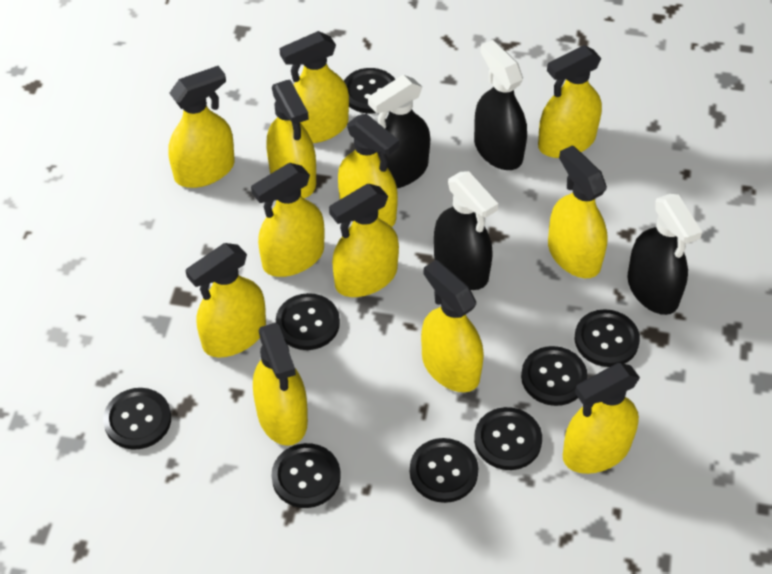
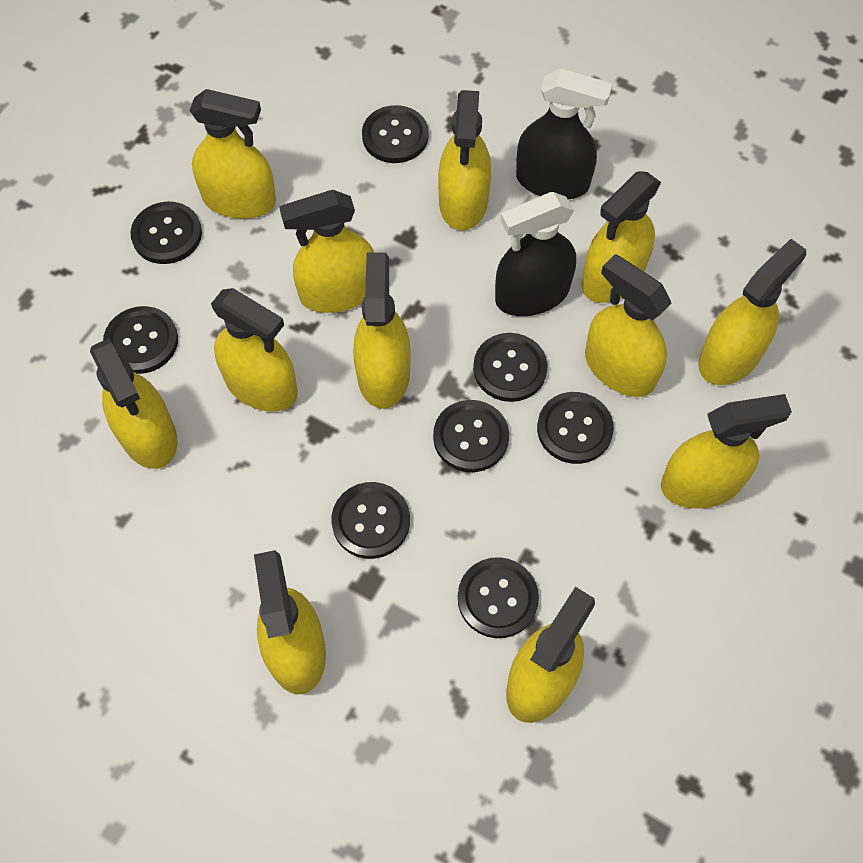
black spray bottle: 4 -> 2

